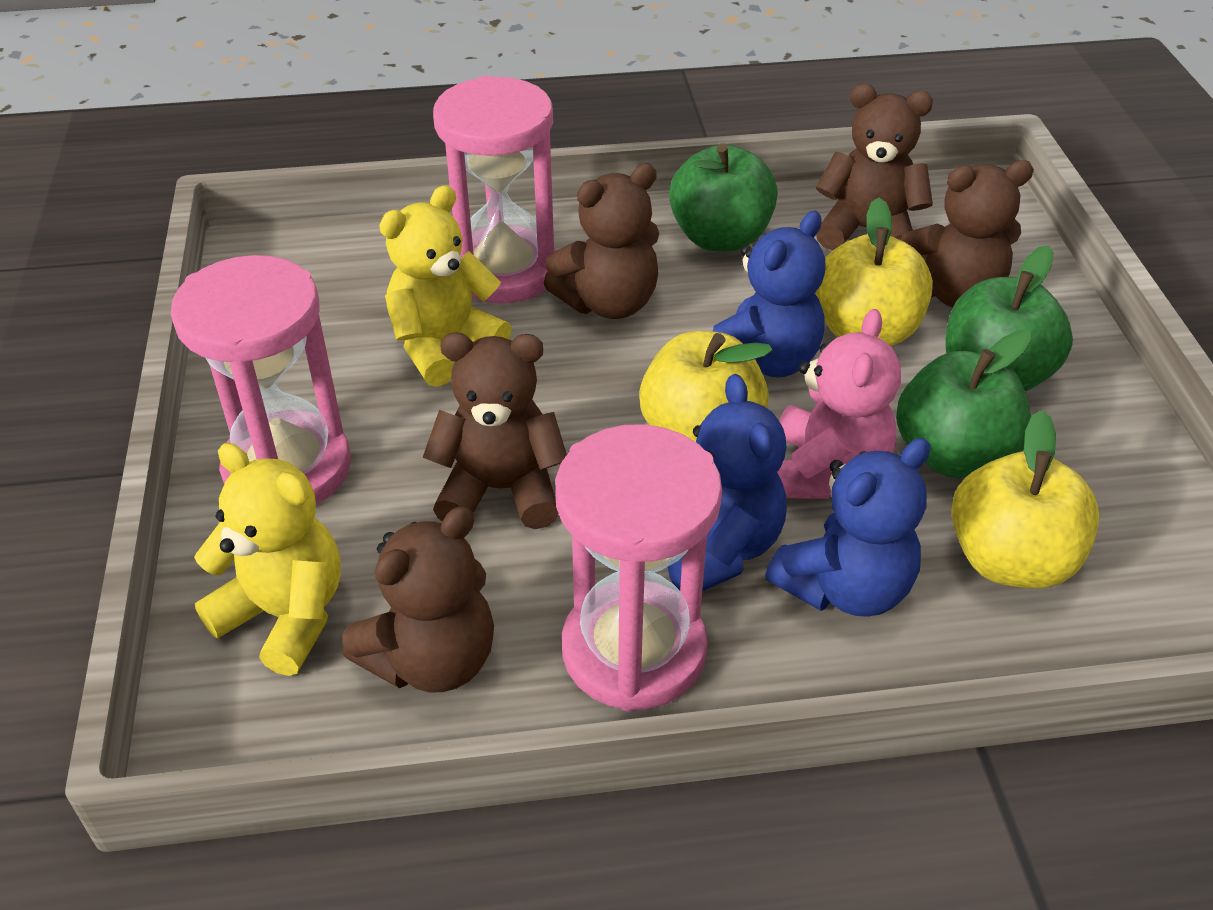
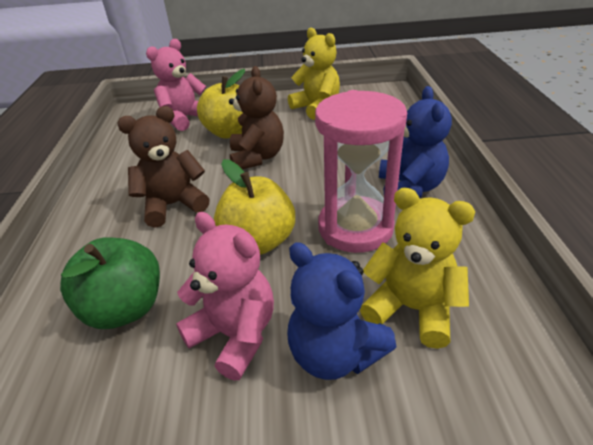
blue teddy bear: 3 -> 2
brown teddy bear: 5 -> 2
green apple: 3 -> 1
pink hourglass: 3 -> 1
pink teddy bear: 1 -> 2
yellow apple: 3 -> 2

